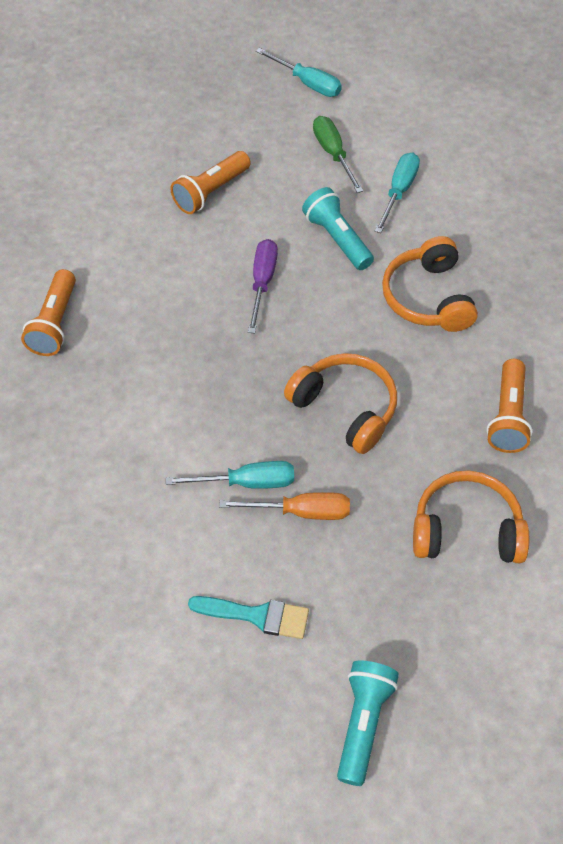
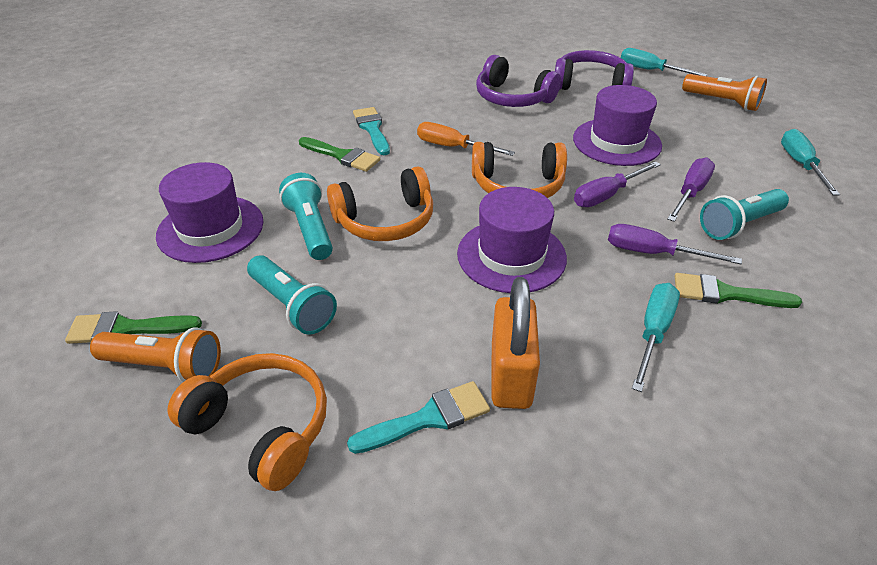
green brush: 0 -> 3
green screwdriver: 1 -> 0
orange flashlight: 3 -> 2
orange padlock: 0 -> 1
purple hat: 0 -> 3
purple headphones: 0 -> 2
purple screwdriver: 1 -> 3
turquoise brush: 1 -> 2
turquoise flashlight: 2 -> 3

